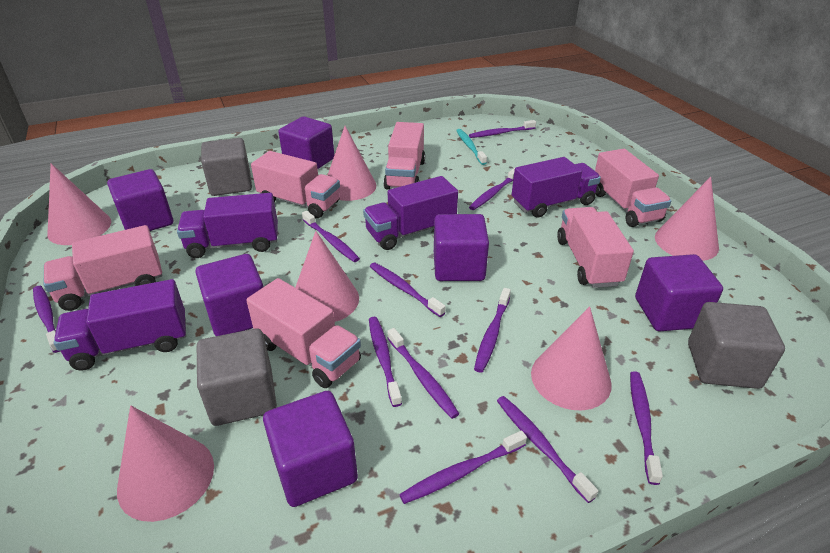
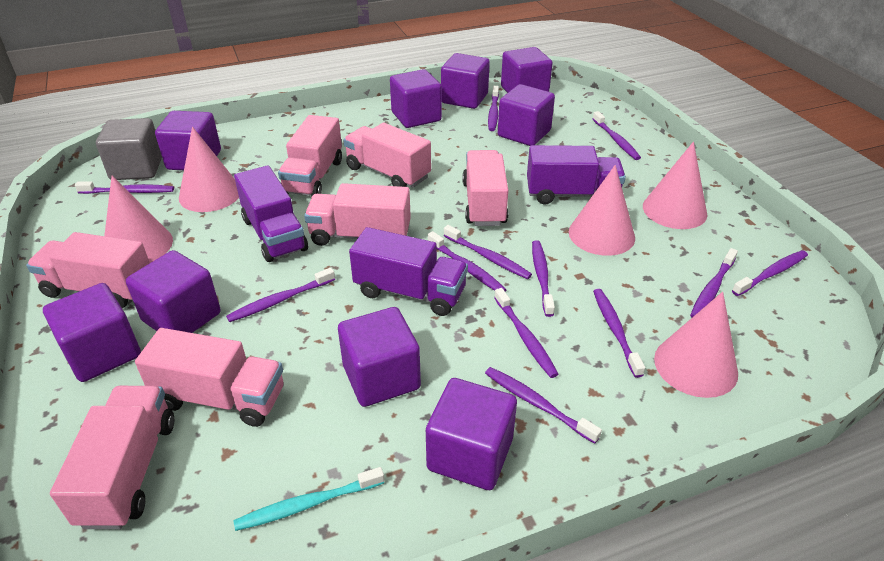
grey cube: 3 -> 1
pink cone: 6 -> 5
pink truck: 6 -> 7
purple cube: 6 -> 9
purple toothbrush: 11 -> 12
purple truck: 4 -> 3

